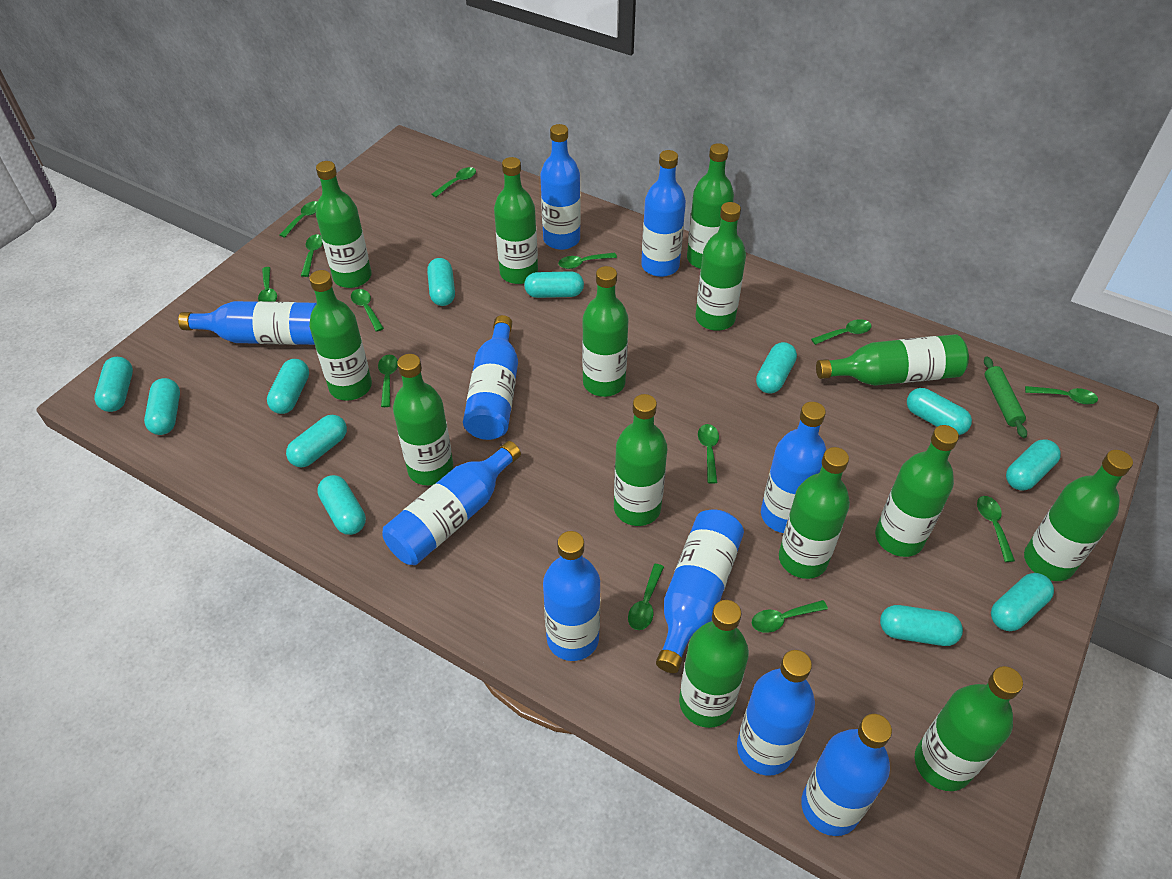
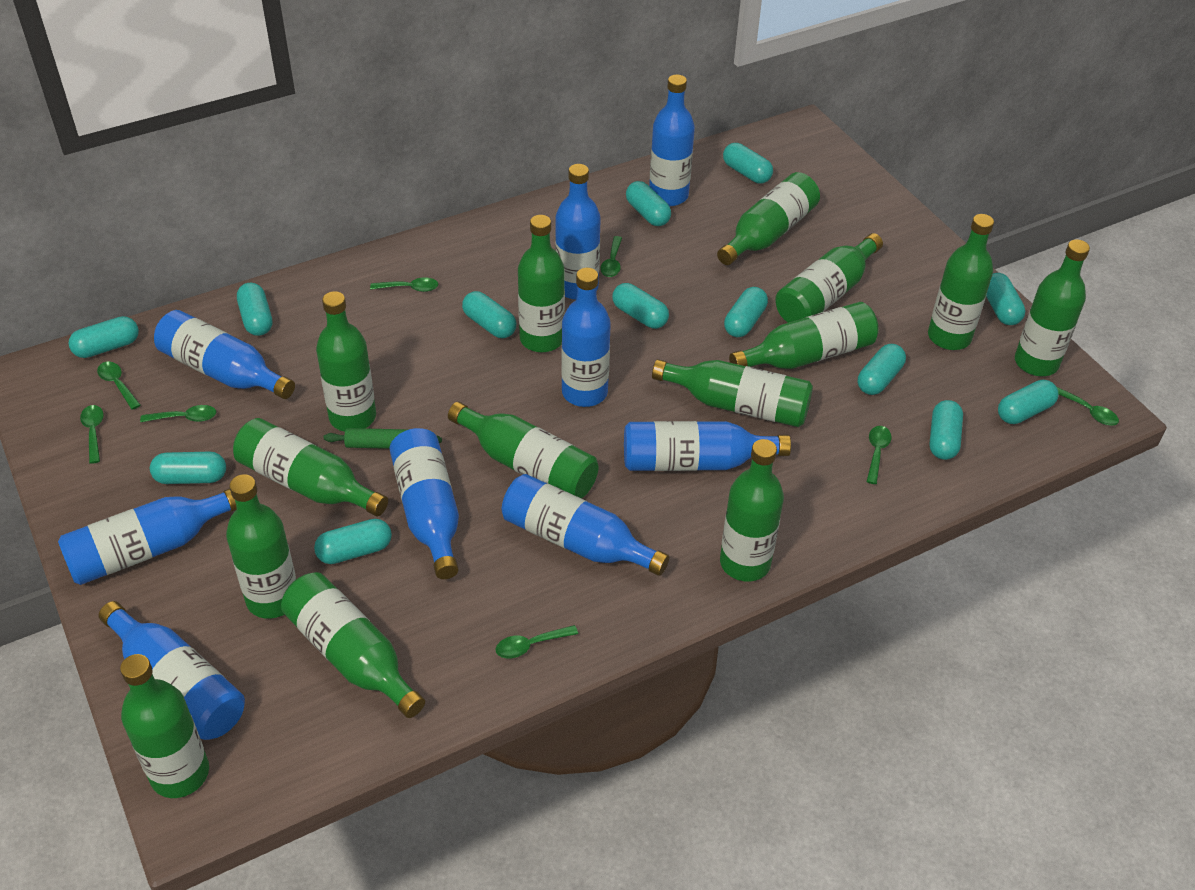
blue bottle: 10 -> 9
green spoon: 13 -> 8
turquoise capsule: 12 -> 13

